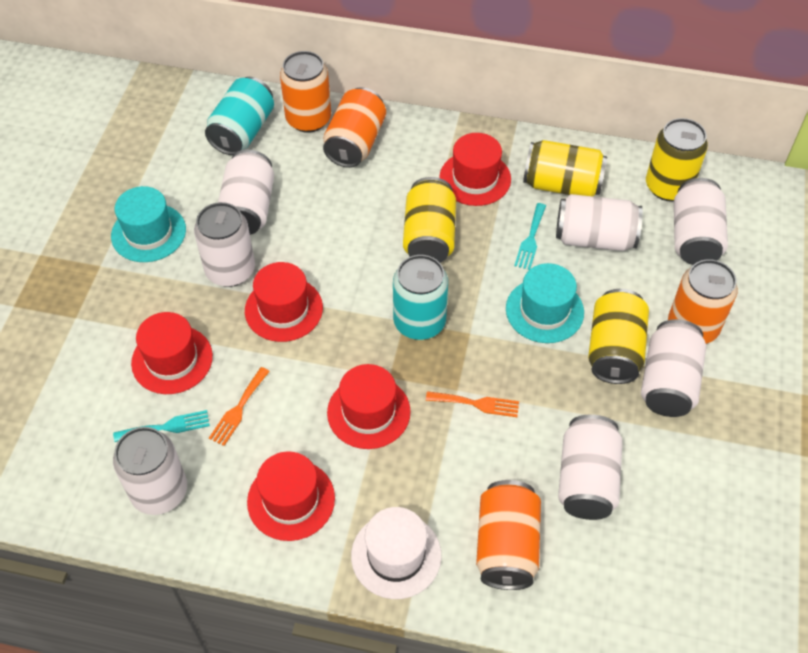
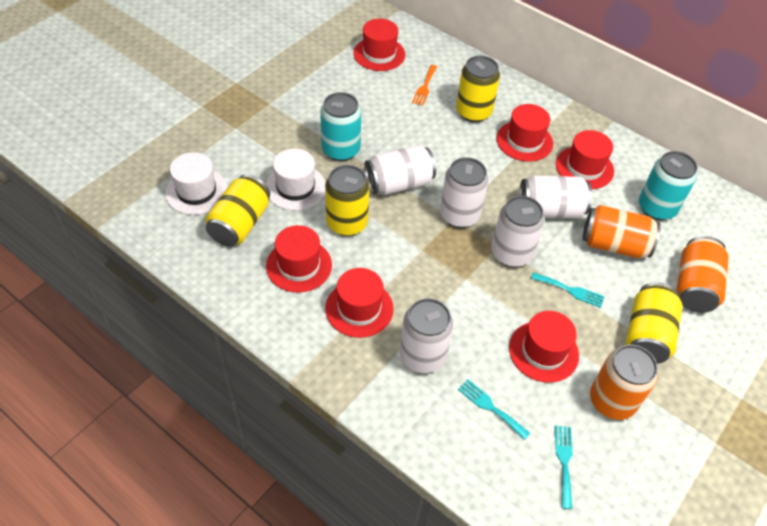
orange can: 4 -> 3
orange fork: 2 -> 1
red hat: 5 -> 6
turquoise fork: 2 -> 3
turquoise hat: 2 -> 0
white can: 7 -> 5
white hat: 1 -> 2

